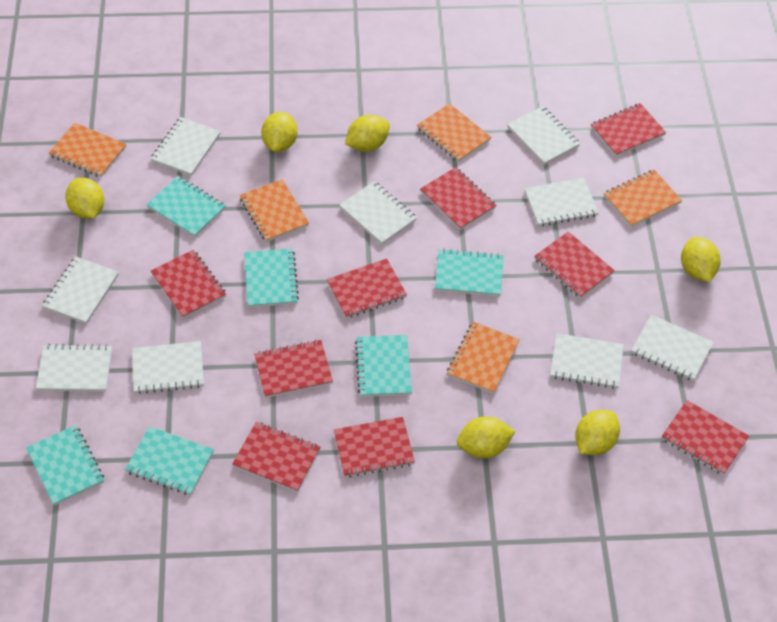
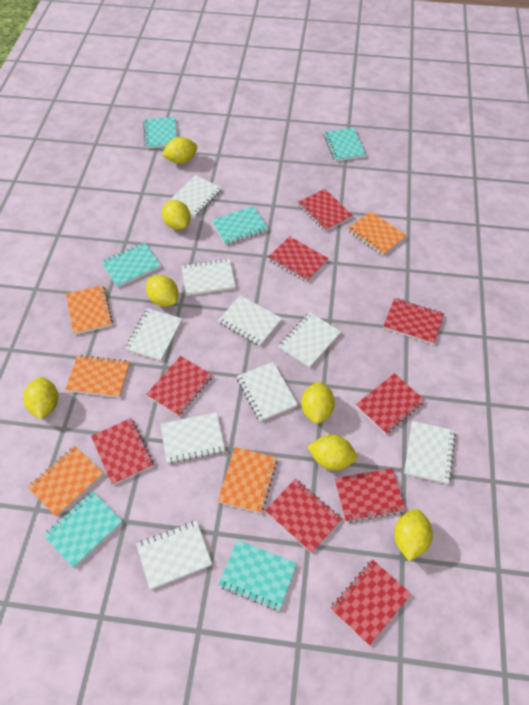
yellow lemon: 6 -> 7

